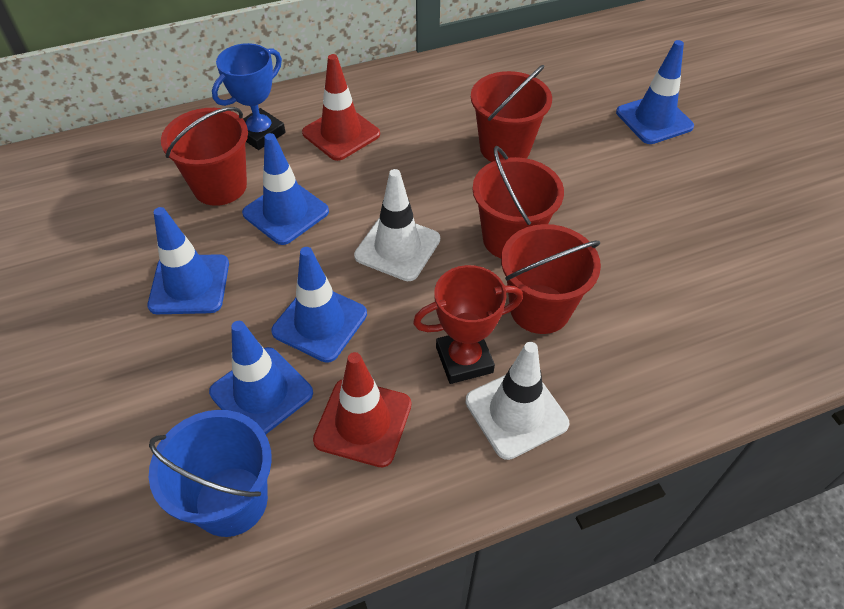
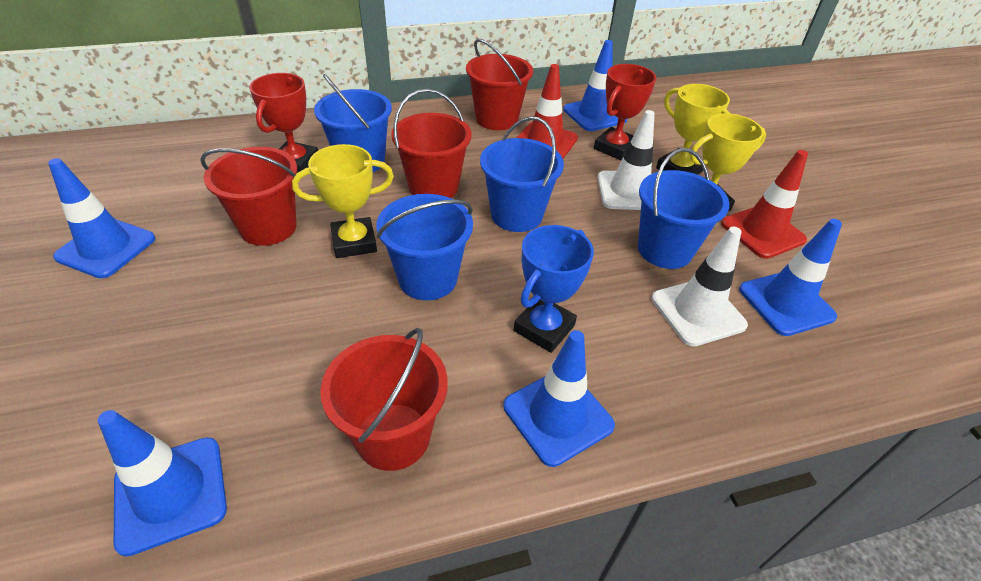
blue bucket: 1 -> 4
red trophy: 1 -> 2
yellow trophy: 0 -> 3

